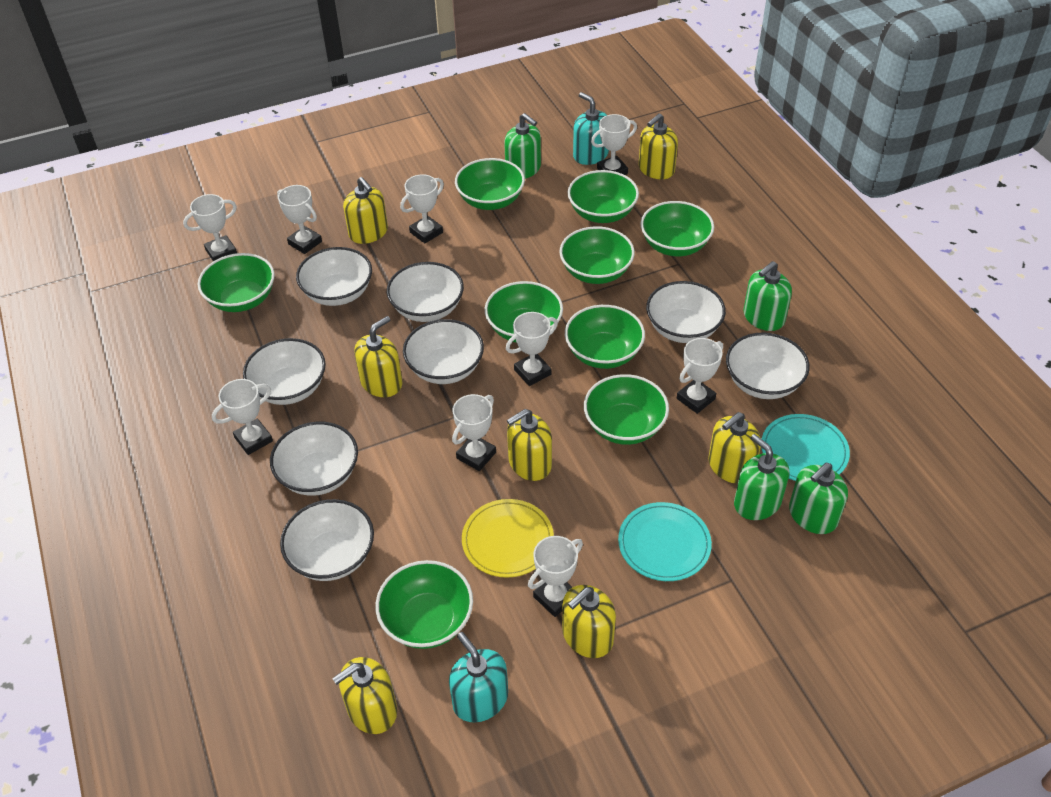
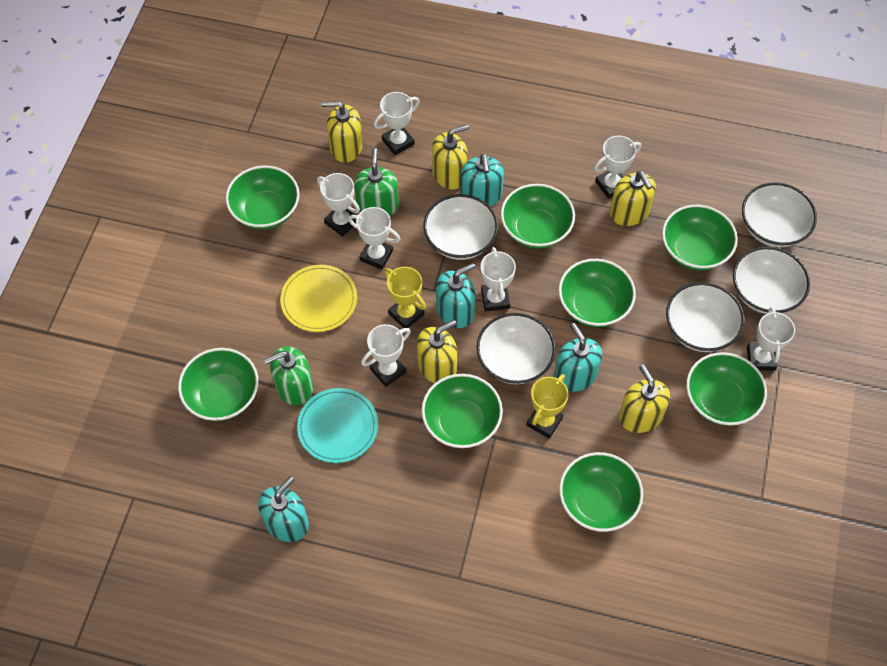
green bowl: 9 -> 8
green soap dispenser: 4 -> 2
turquoise plate: 2 -> 1
turquoise soap dispenser: 2 -> 4
white bowl: 8 -> 5
white trophy: 9 -> 7
yellow soap dispenser: 7 -> 5
yellow trophy: 0 -> 2

